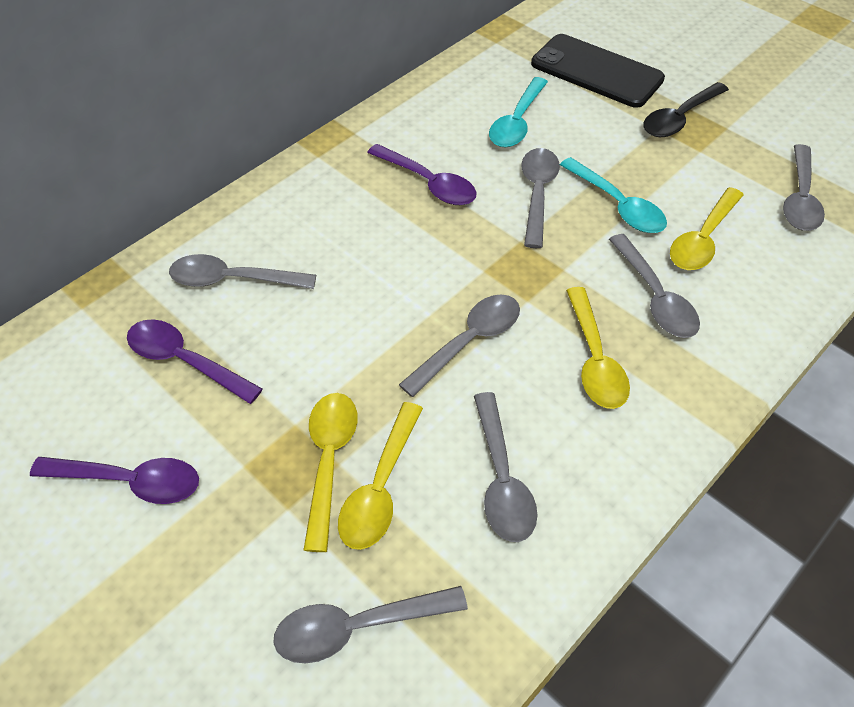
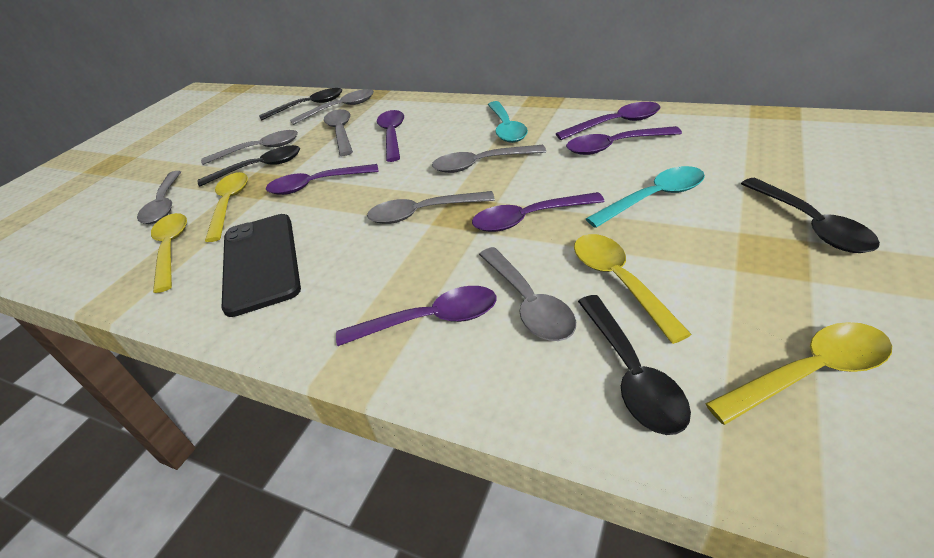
black spoon: 1 -> 4
purple spoon: 3 -> 6

